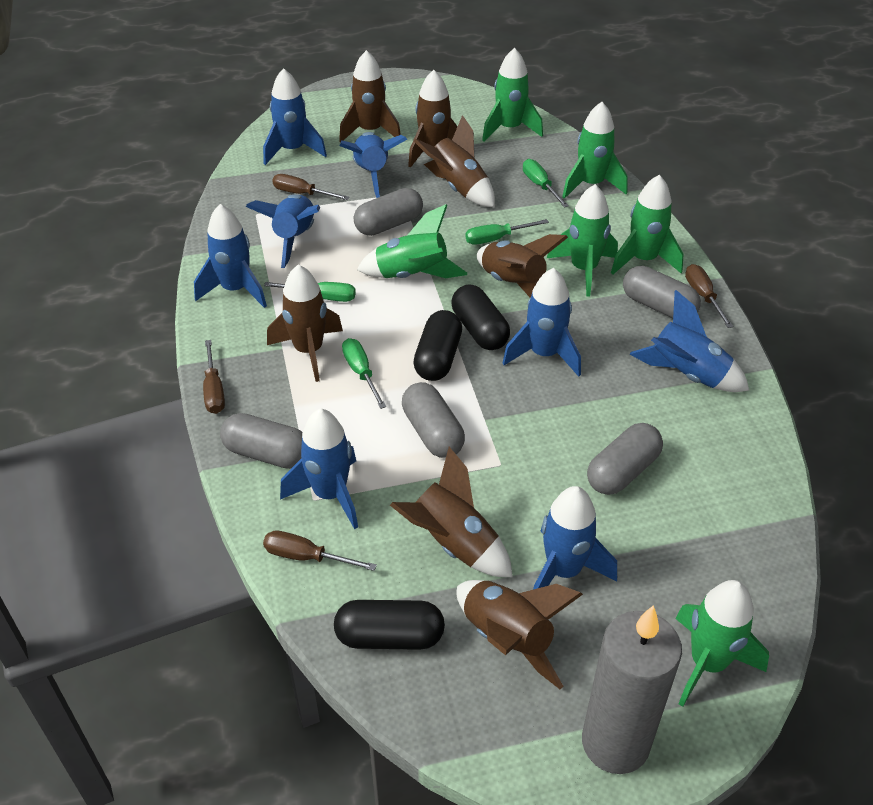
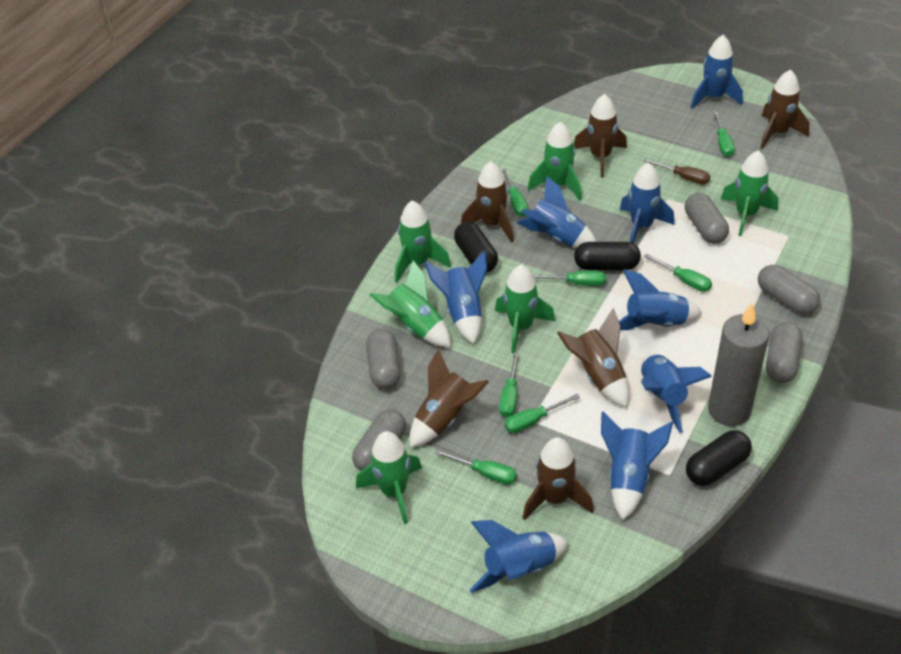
brown rocket: 7 -> 6
brown screwdriver: 4 -> 1
green screwdriver: 4 -> 7

